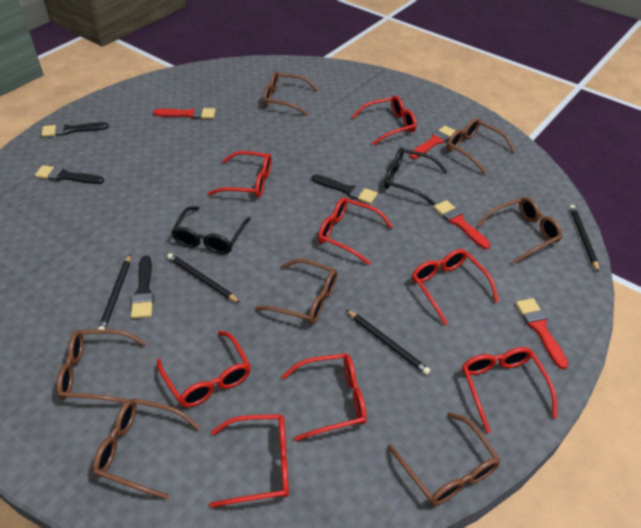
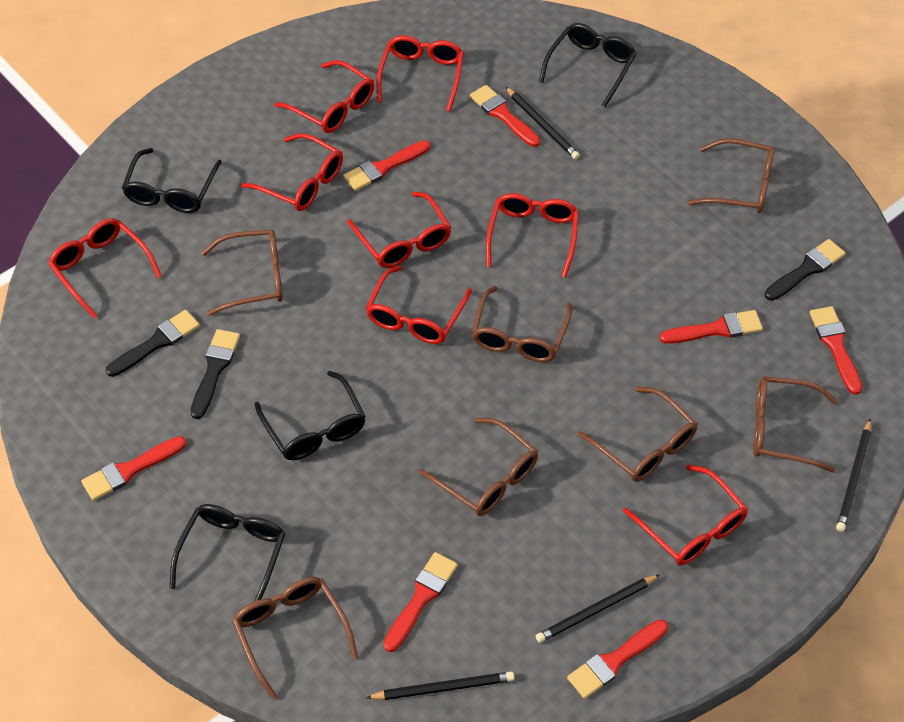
black brush: 4 -> 3
black glasses: 2 -> 4
red brush: 4 -> 7

